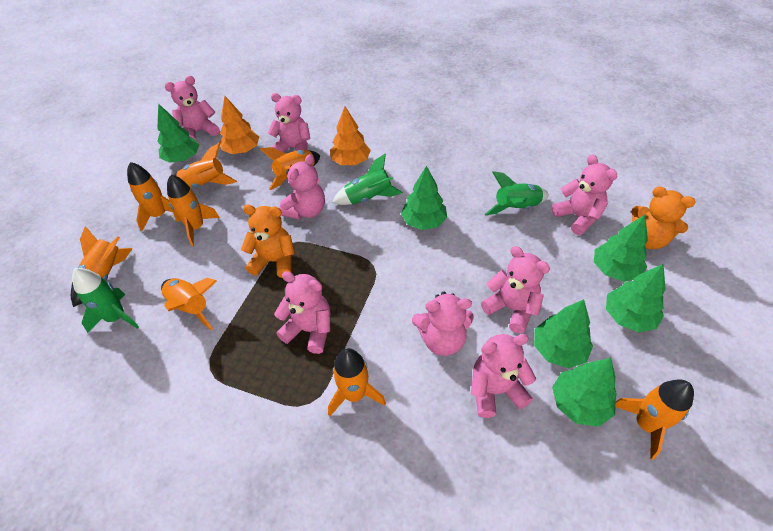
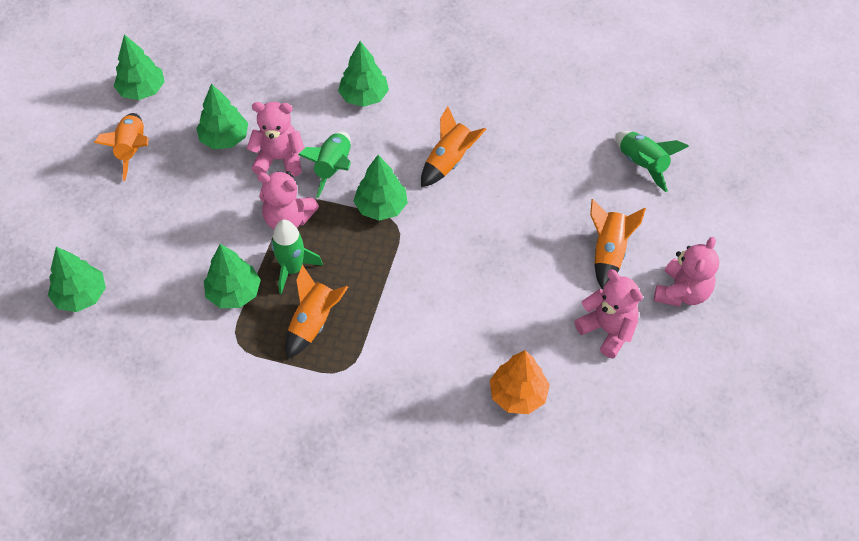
orange rocket: 8 -> 4
orange teddy bear: 2 -> 0
orange tree: 2 -> 1
pink teddy bear: 8 -> 4

